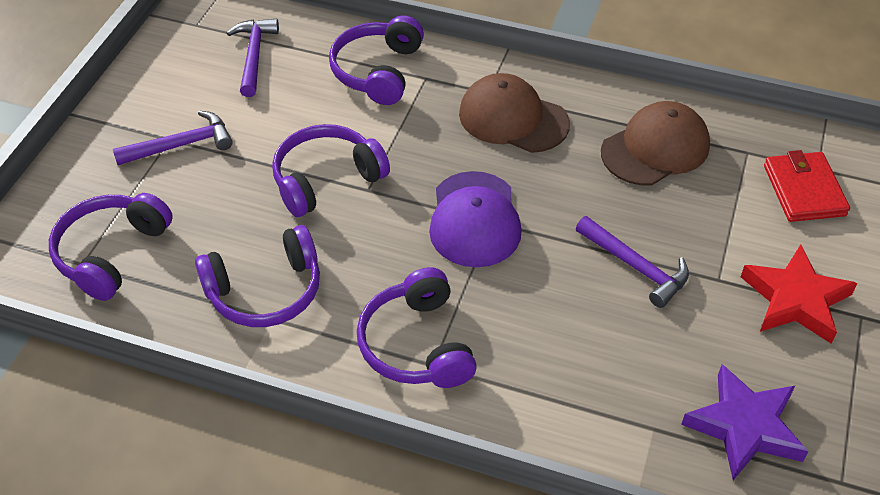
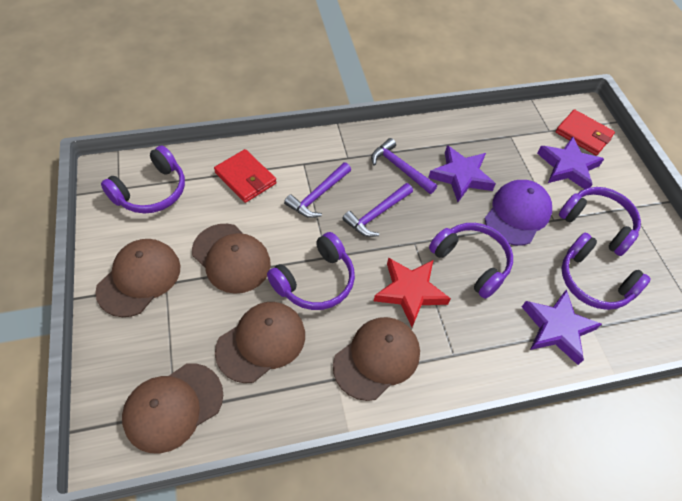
brown cap: 2 -> 5
purple star: 1 -> 3
red wallet: 1 -> 2

